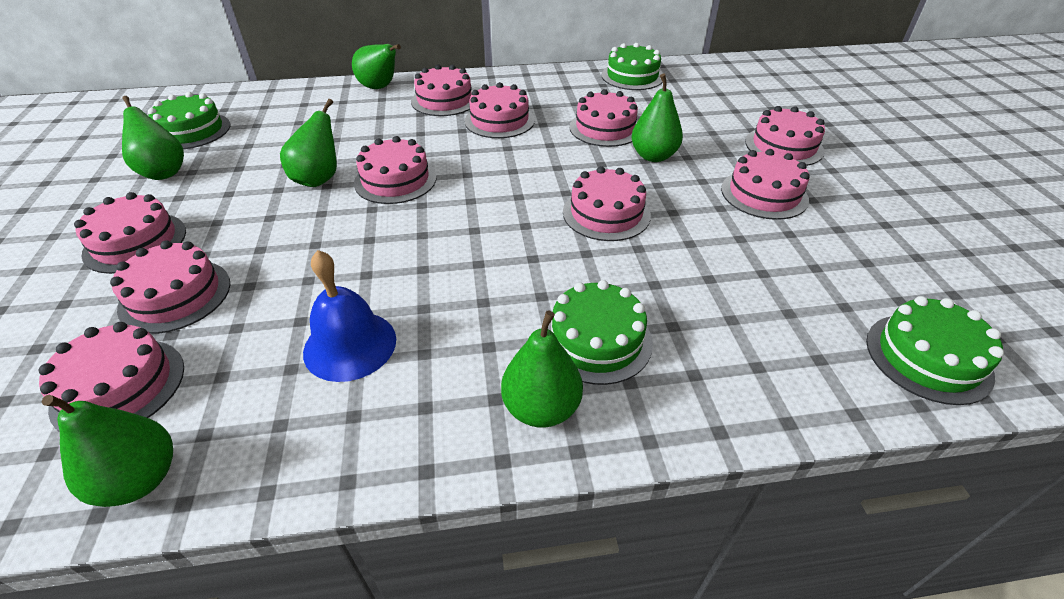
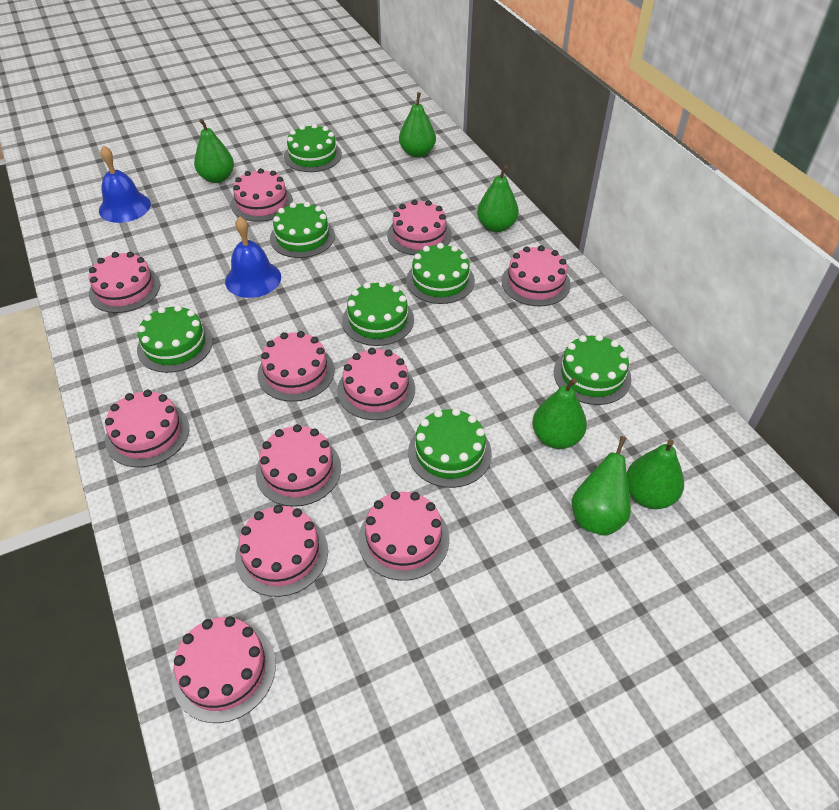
blue bell: 1 -> 2
green cake: 4 -> 7
pink cake: 10 -> 11

